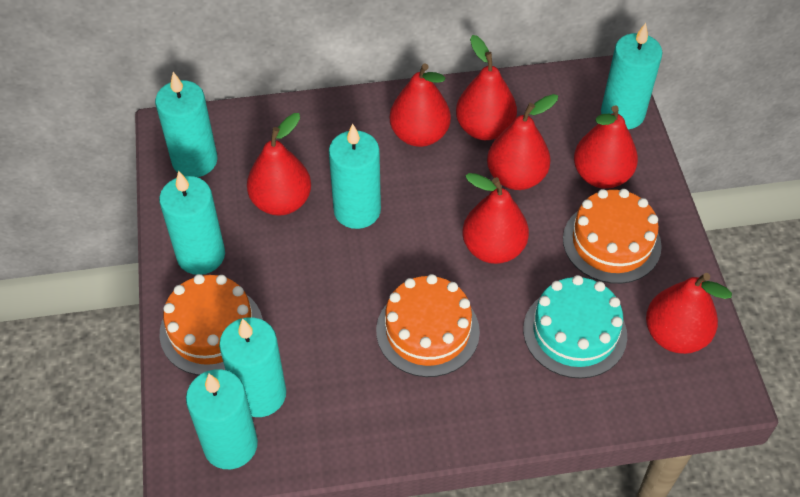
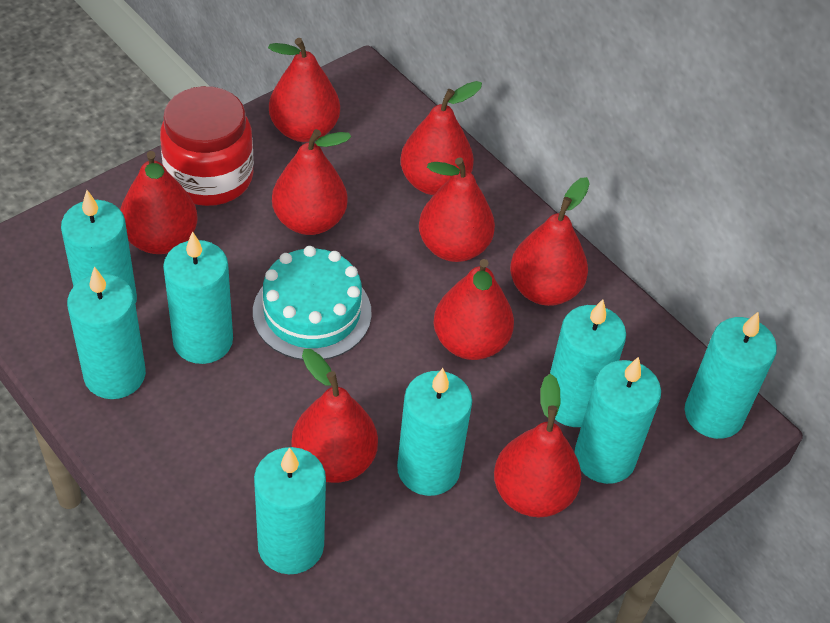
orange cake: 3 -> 0
red jar: 0 -> 1
red pear: 7 -> 9
turquoise candle: 6 -> 8

